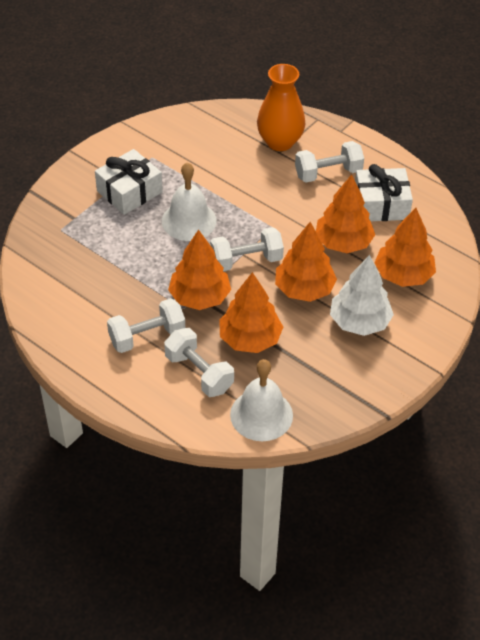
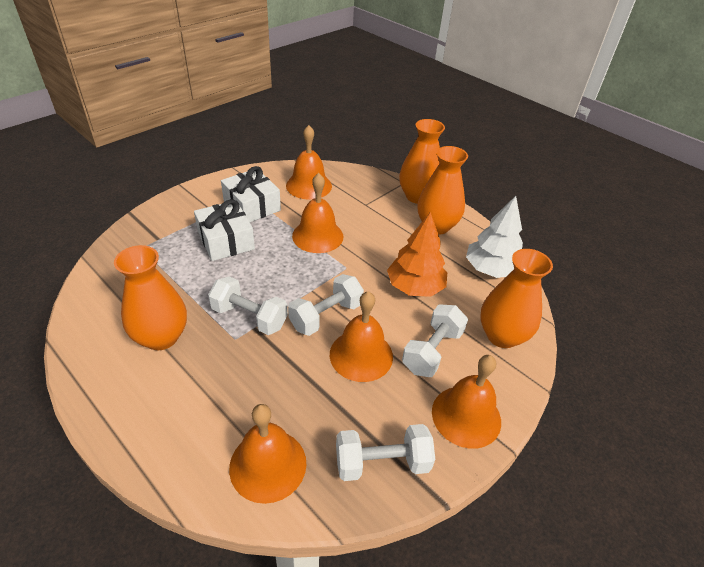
orange bell: 0 -> 5
orange tree: 5 -> 1
orange vase: 1 -> 4
white bell: 2 -> 0

